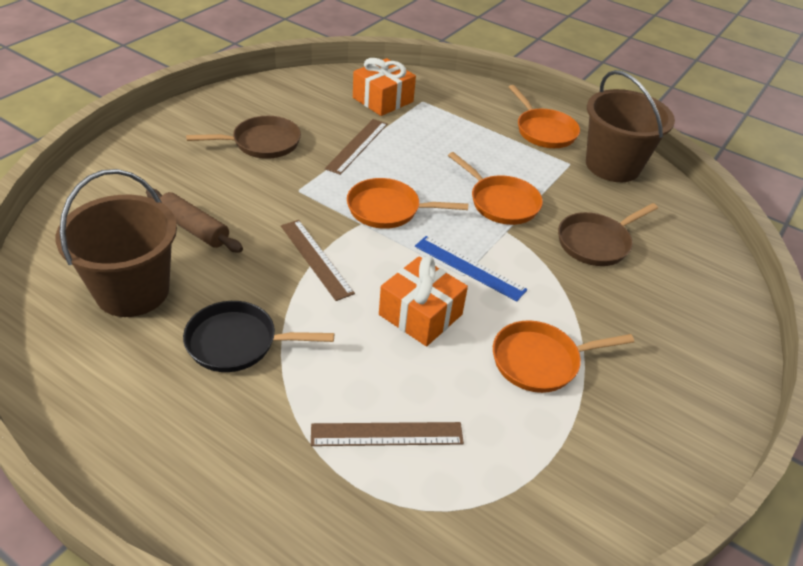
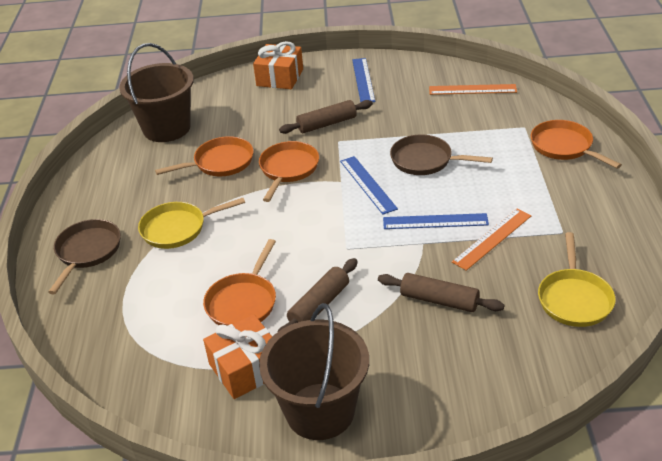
black pan: 1 -> 0
blue ruler: 1 -> 3
brown rolling pin: 1 -> 3
brown ruler: 3 -> 0
orange ruler: 0 -> 2
yellow pan: 0 -> 2

